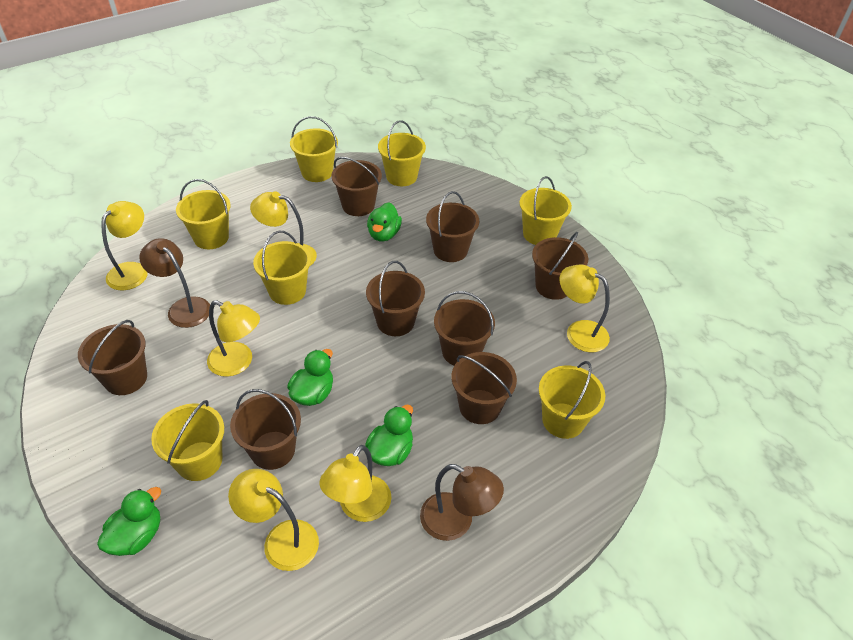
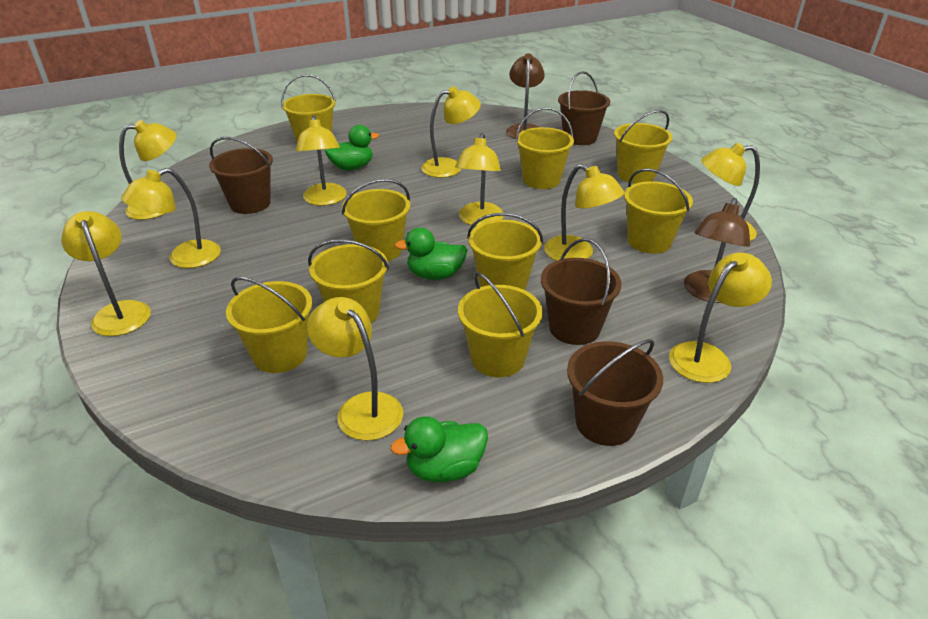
brown bucket: 8 -> 4
green duck: 4 -> 3
yellow bucket: 7 -> 9
yellow lamp: 6 -> 10

